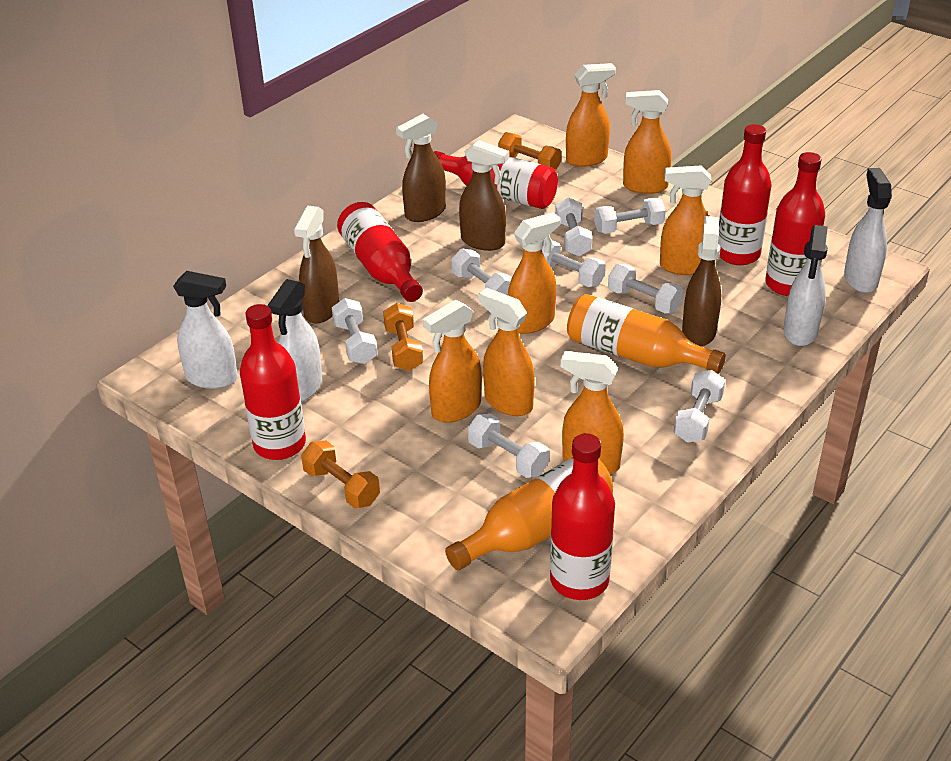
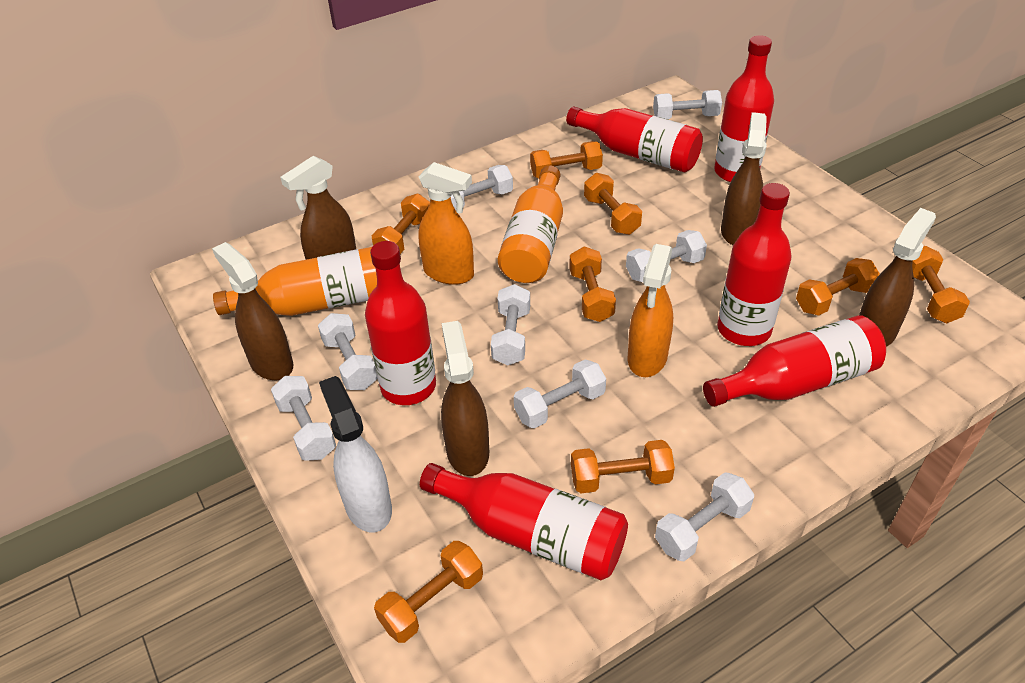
brown spray bottle: 4 -> 5
orange dumbbell: 3 -> 8
orange spray bottle: 7 -> 2
white spray bottle: 4 -> 1

